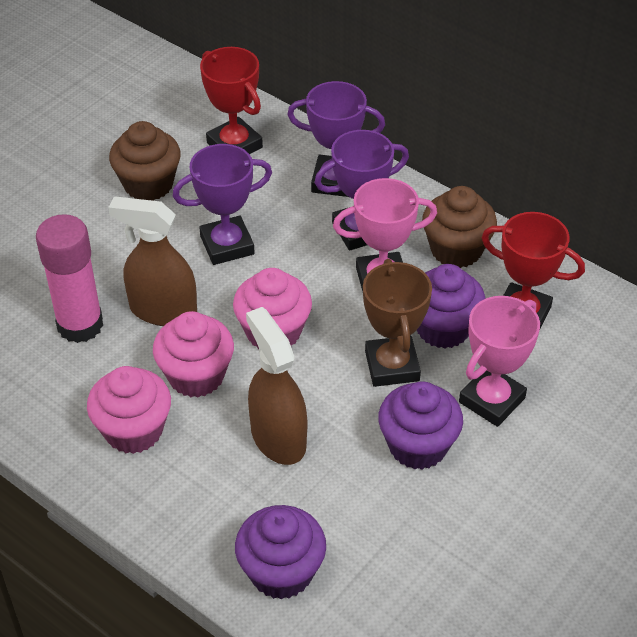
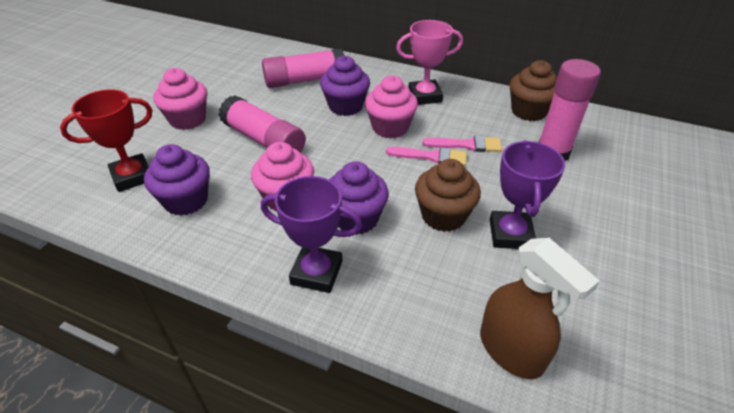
brown spray bottle: 2 -> 1
brown trophy: 1 -> 0
pink brush: 0 -> 2
pink glue stick: 1 -> 3
pink trophy: 2 -> 1
purple trophy: 3 -> 2
red trophy: 2 -> 1

